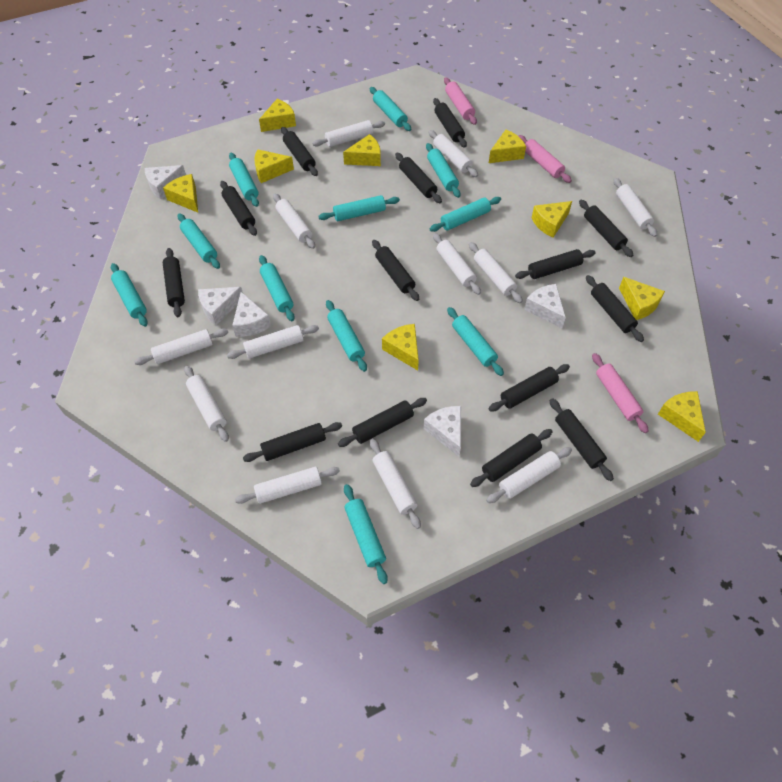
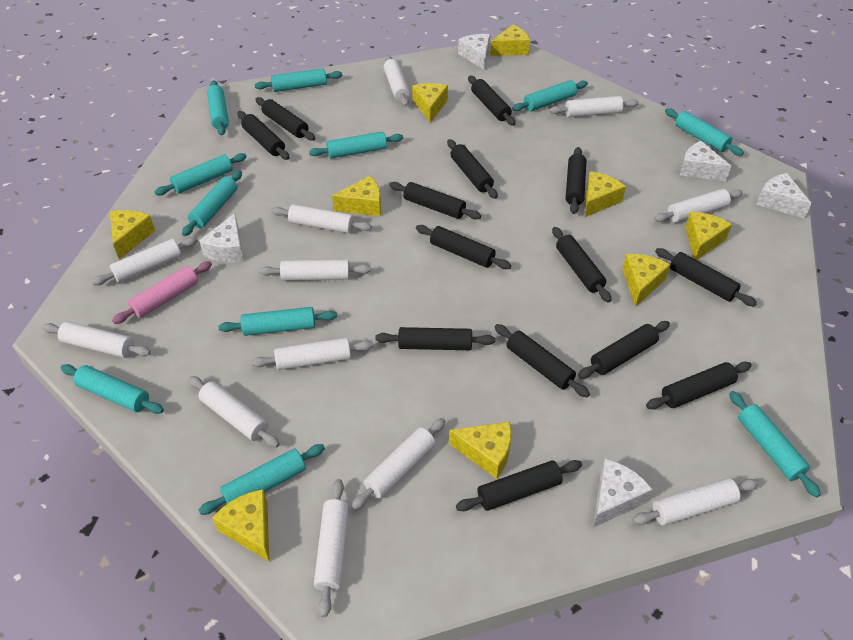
pink rolling pin: 3 -> 1

